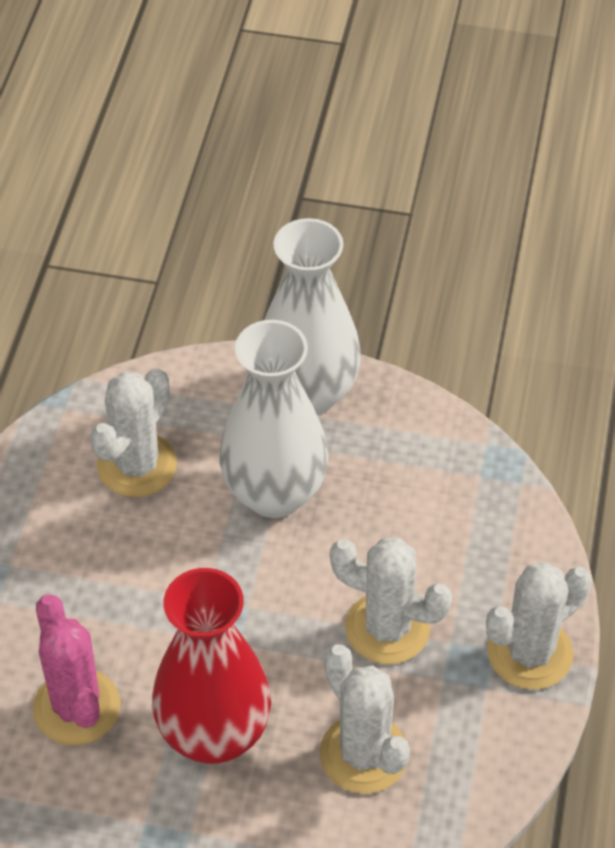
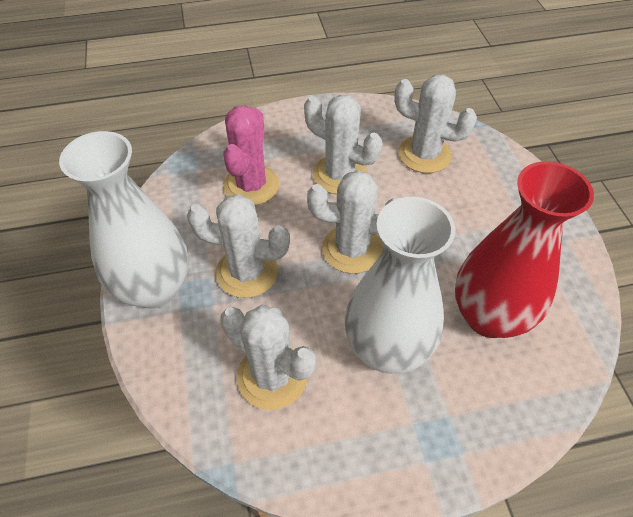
white cactus: 4 -> 5

